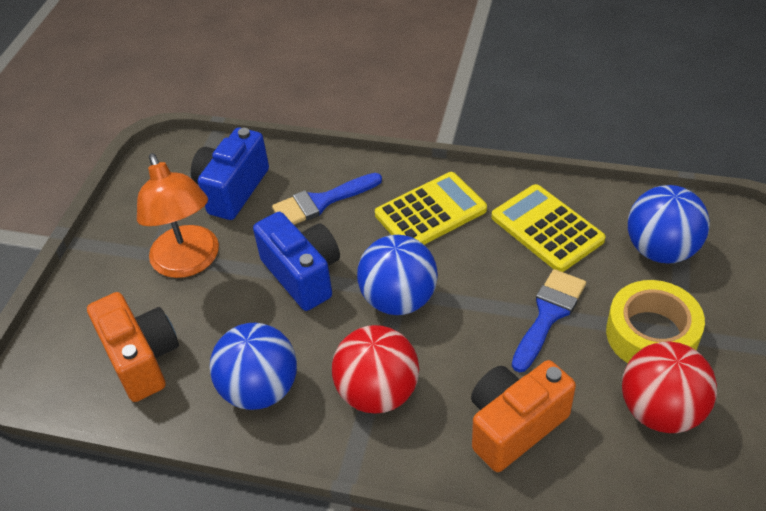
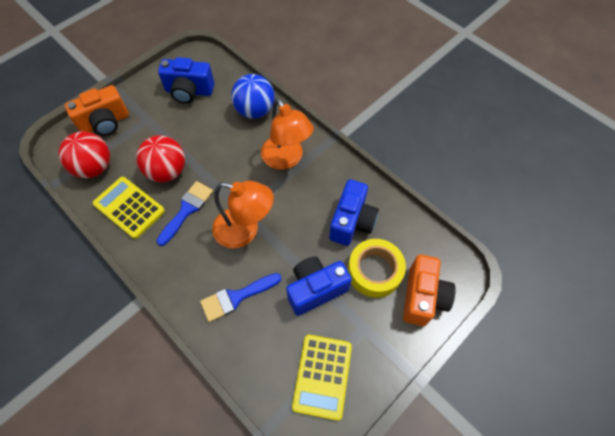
blue ball: 3 -> 1
blue camera: 2 -> 3
orange lamp: 1 -> 2

